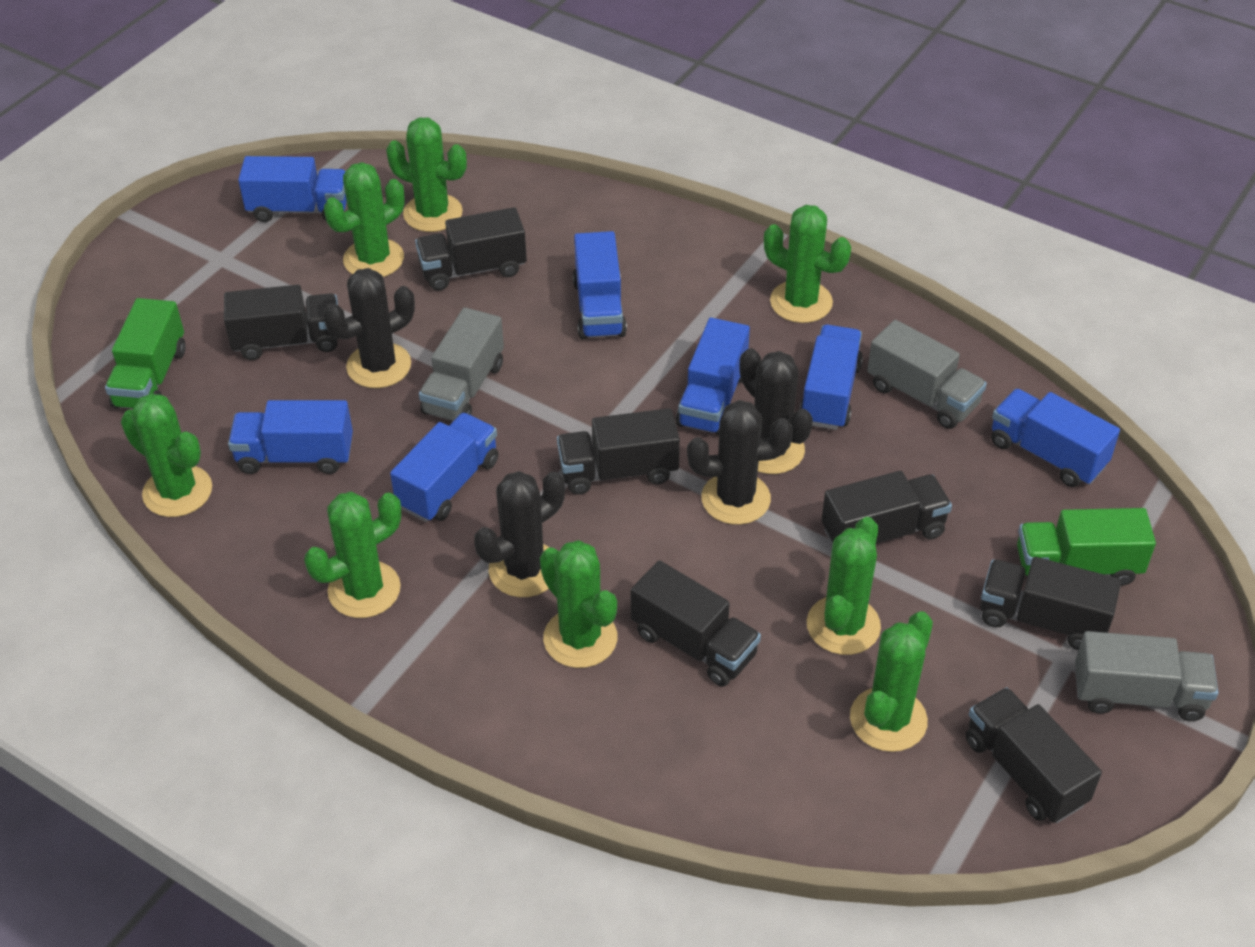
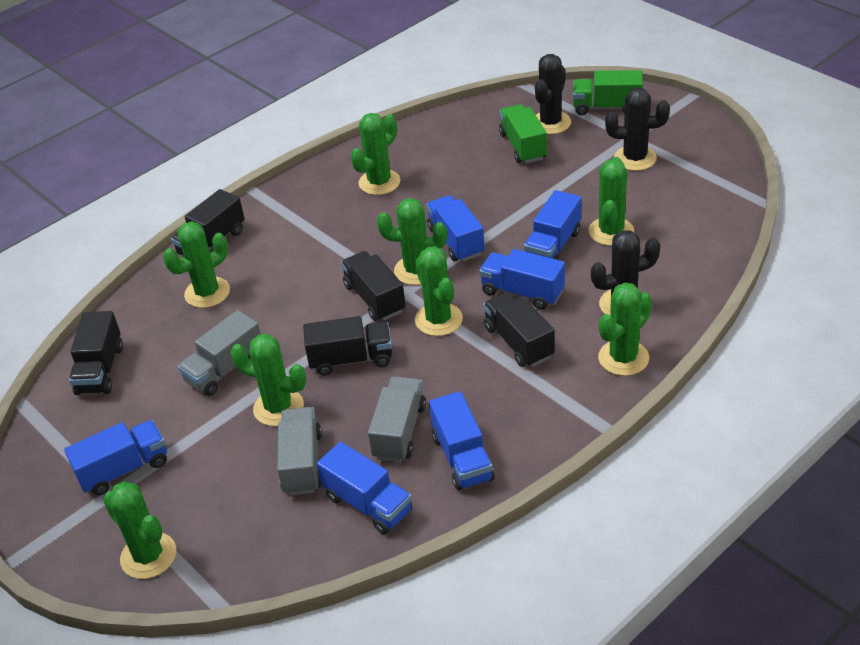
black cactus: 4 -> 3
black truck: 7 -> 5
blue truck: 7 -> 6

